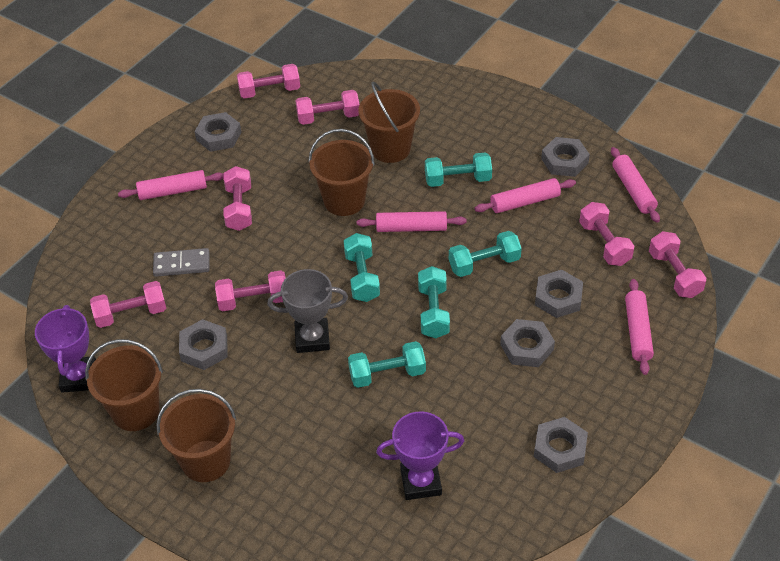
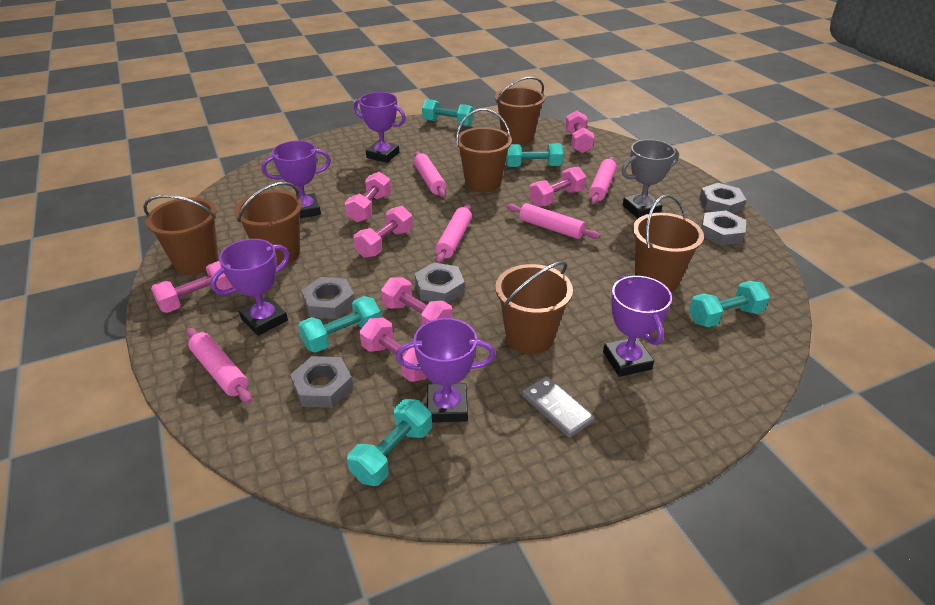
brown bucket: 4 -> 6
grey nut: 6 -> 5
purple trophy: 2 -> 5

